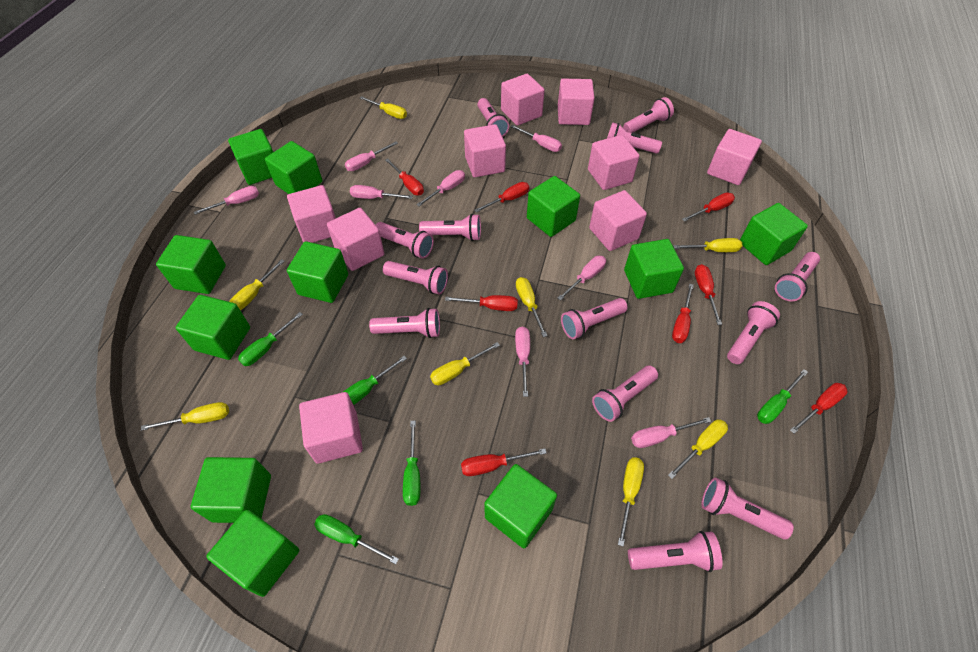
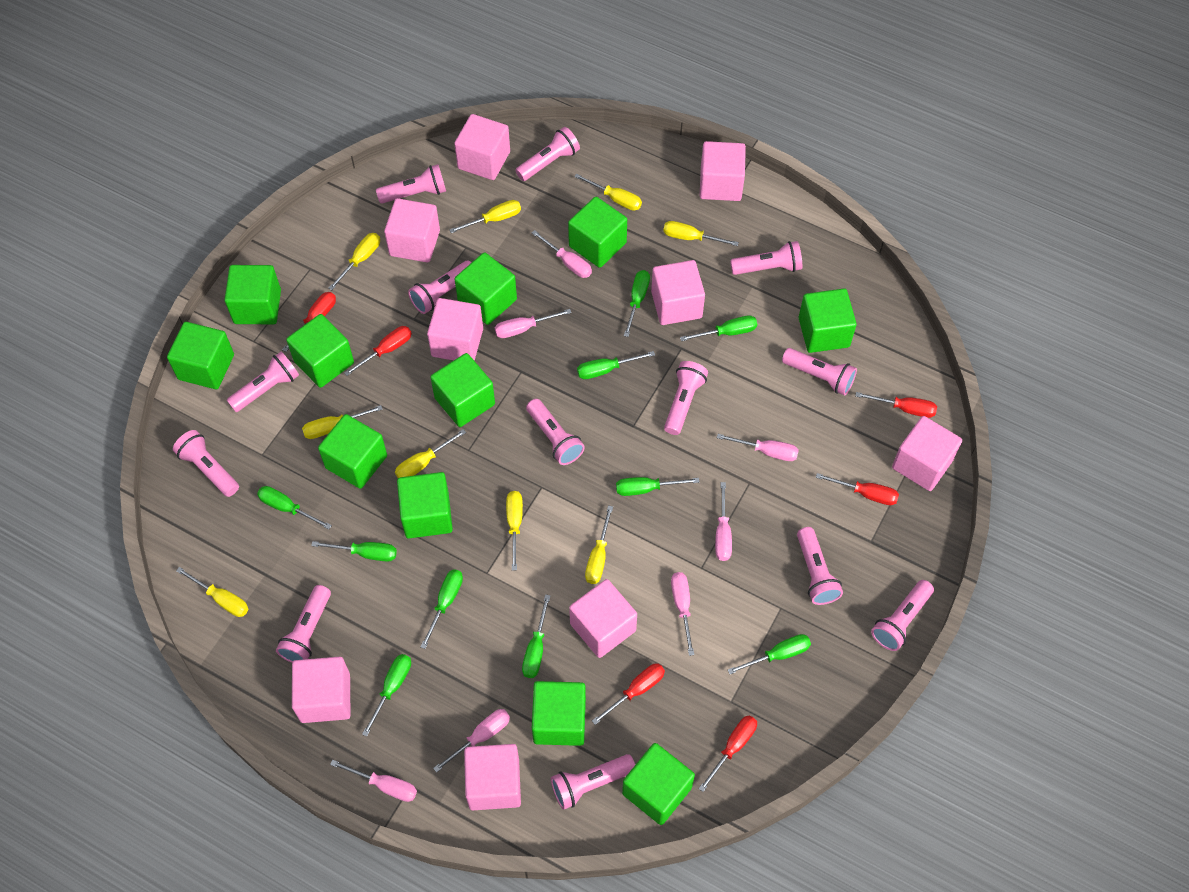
green screwdriver: 5 -> 10
pink screwdriver: 8 -> 7
red screwdriver: 8 -> 6
yellow screwdriver: 8 -> 9

